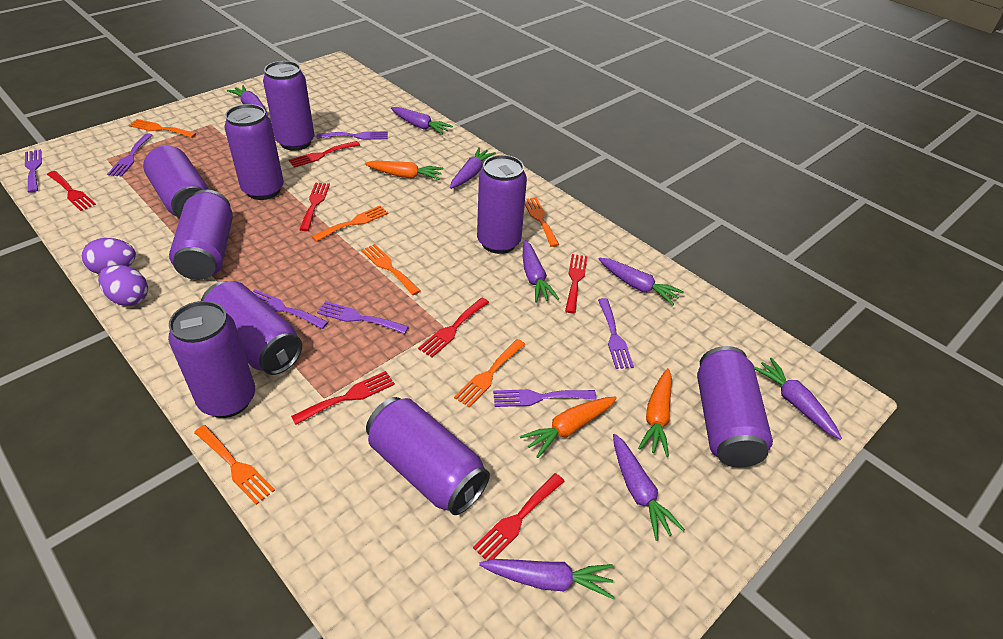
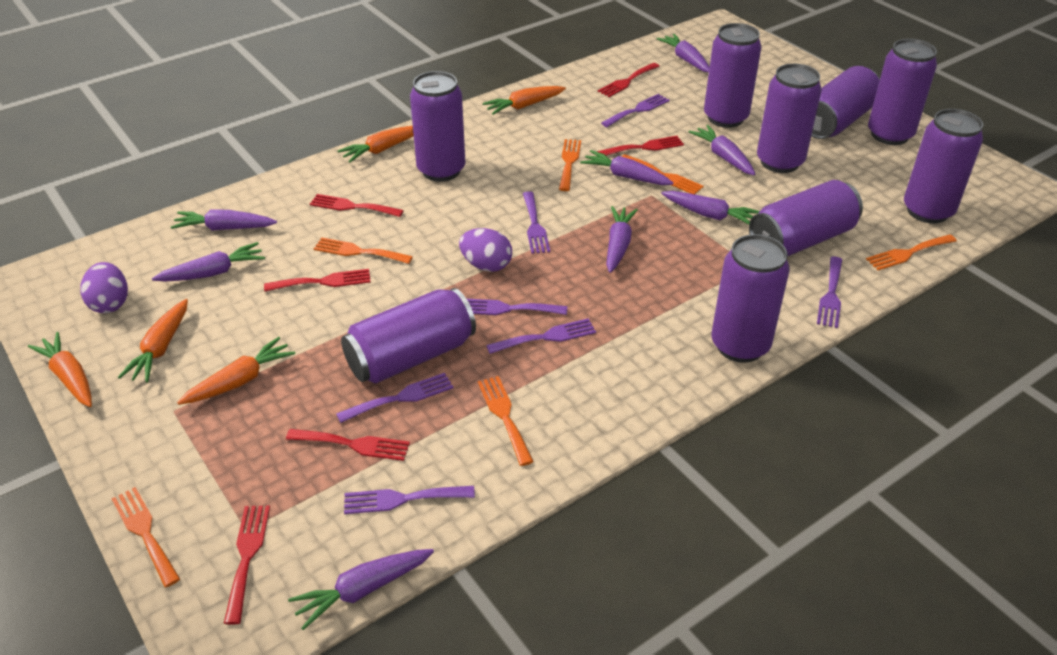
orange carrot: 3 -> 5
red fork: 7 -> 6

